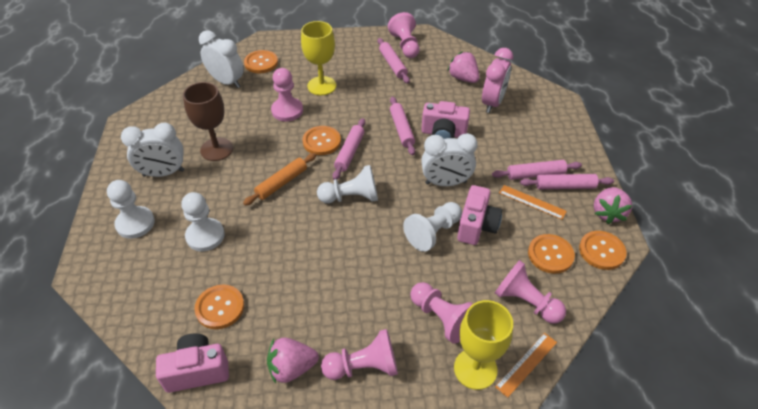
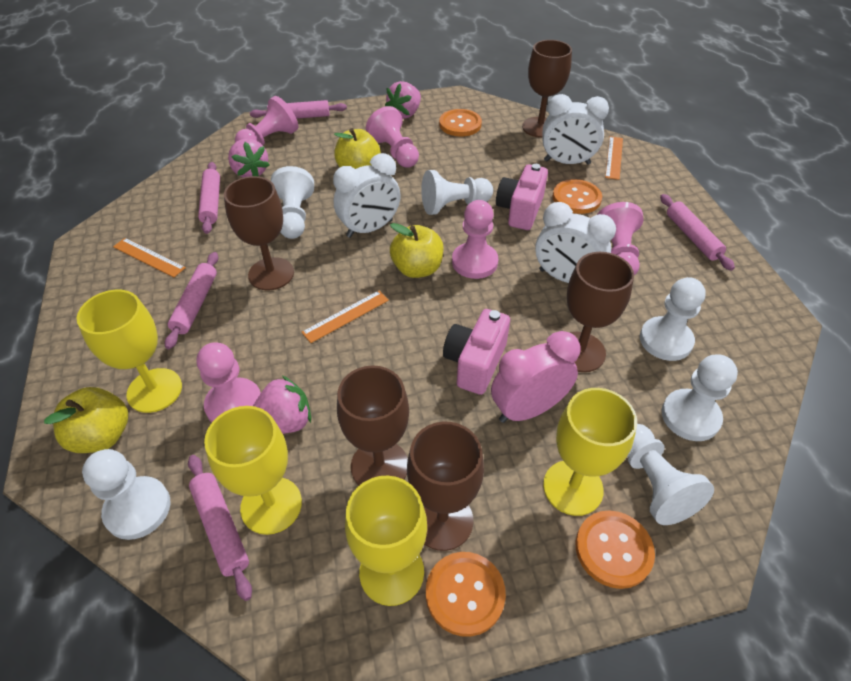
brown goblet: 1 -> 5
orange button: 5 -> 4
orange rolling pin: 1 -> 0
orange ruler: 2 -> 3
pink camera: 3 -> 2
white pawn: 4 -> 6
yellow apple: 0 -> 3
yellow goblet: 2 -> 4

